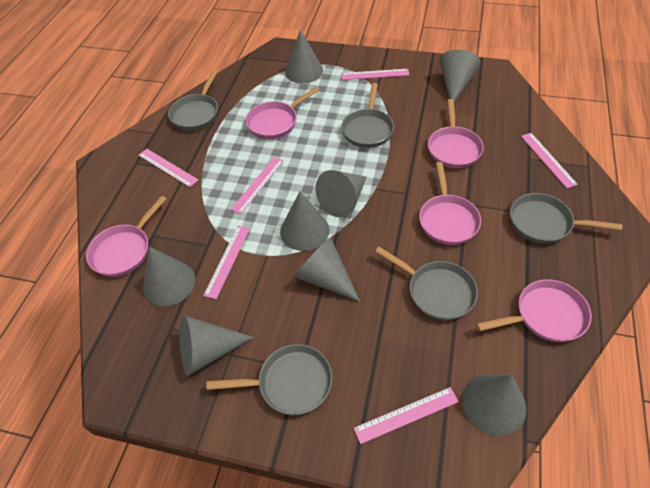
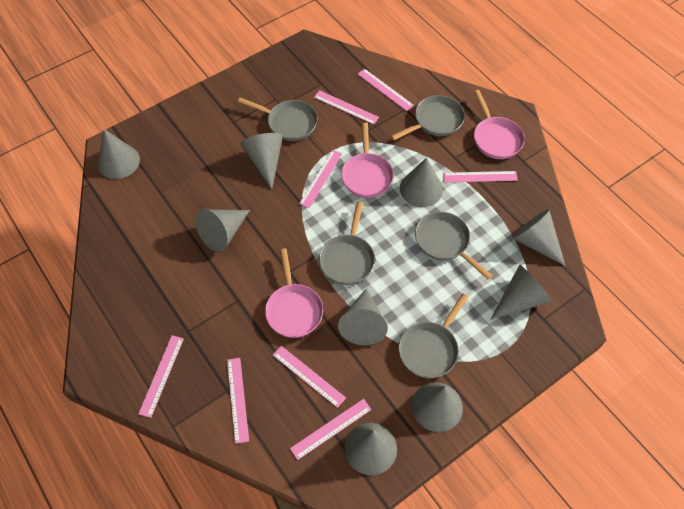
grey cone: 8 -> 9
pink pan: 5 -> 3
pink ruler: 6 -> 8

